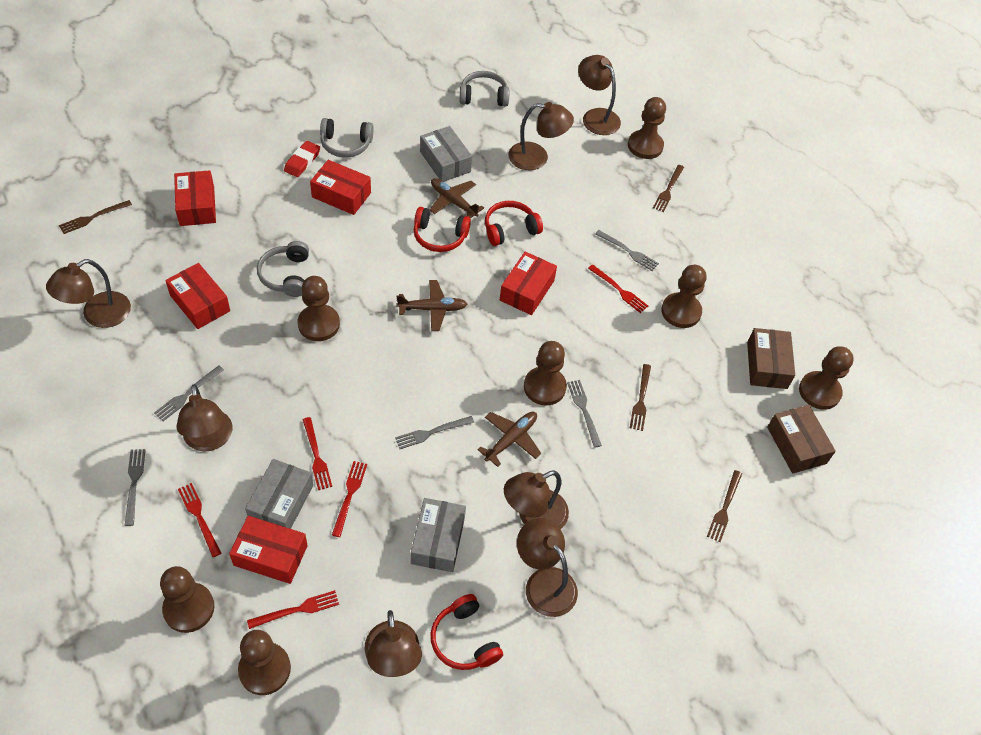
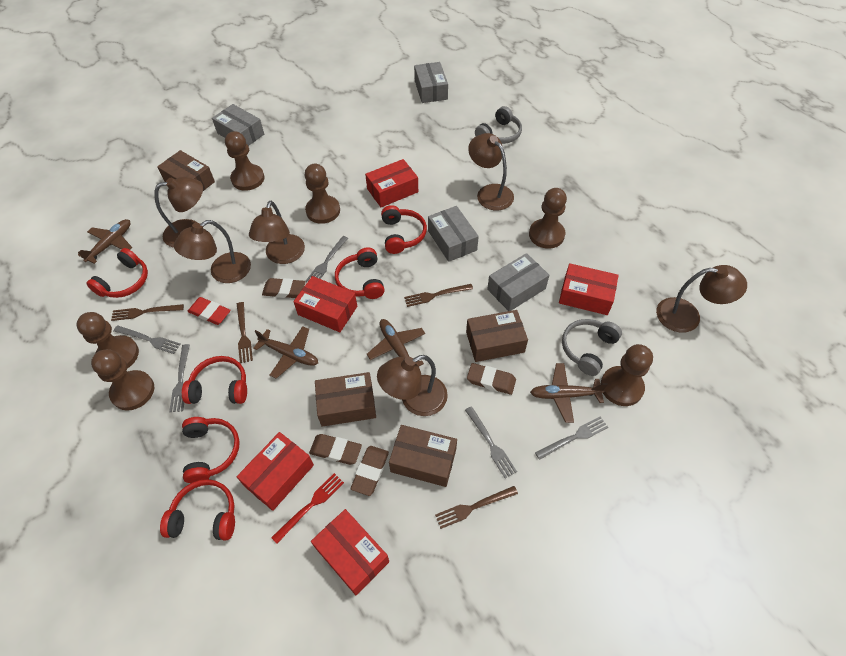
brown box: 2 -> 4
brown eraser: 0 -> 4
brown lamp: 7 -> 6
brown pawn: 7 -> 6
brown plane: 3 -> 4
grey box: 3 -> 4
grey headphones: 3 -> 2
red fork: 5 -> 1
red headphones: 3 -> 6

